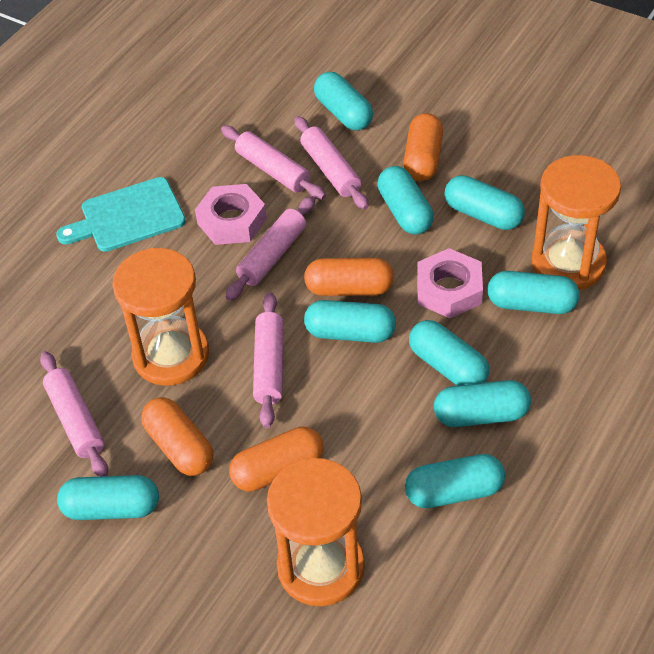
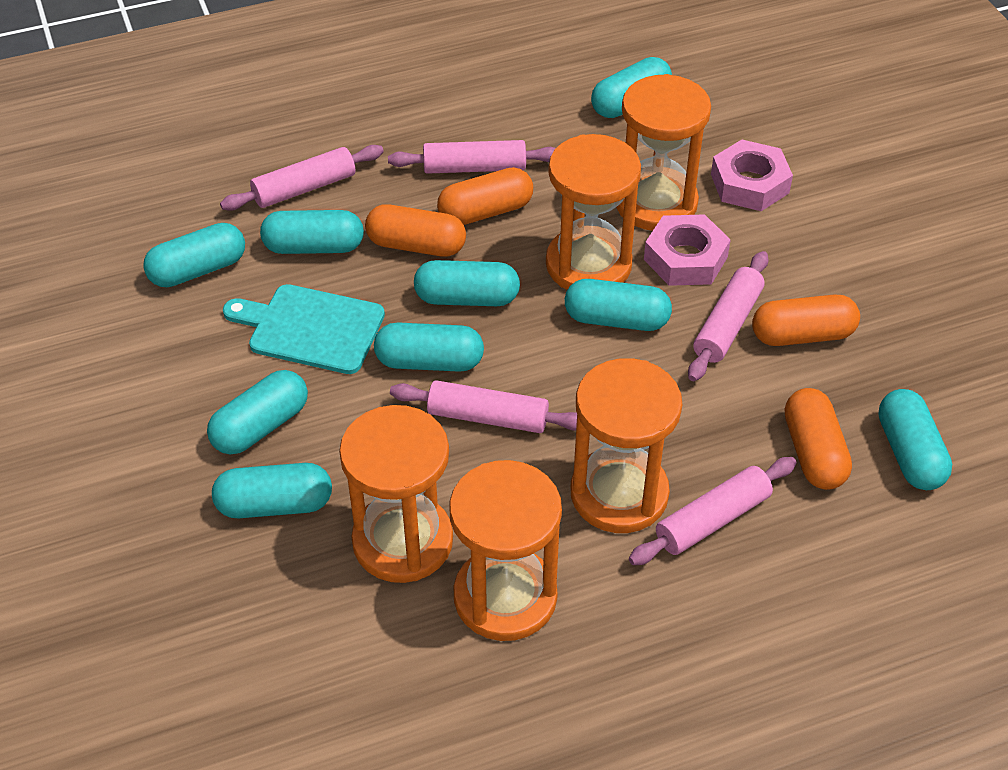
orange hourglass: 3 -> 5

